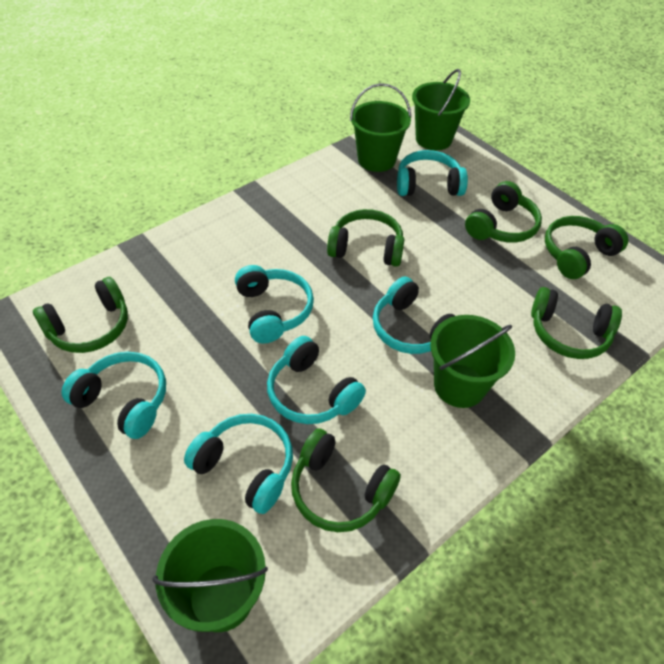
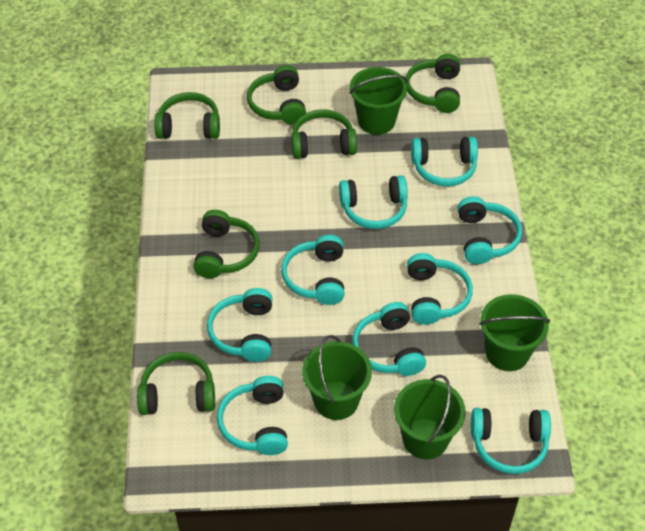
turquoise headphones: 6 -> 9

